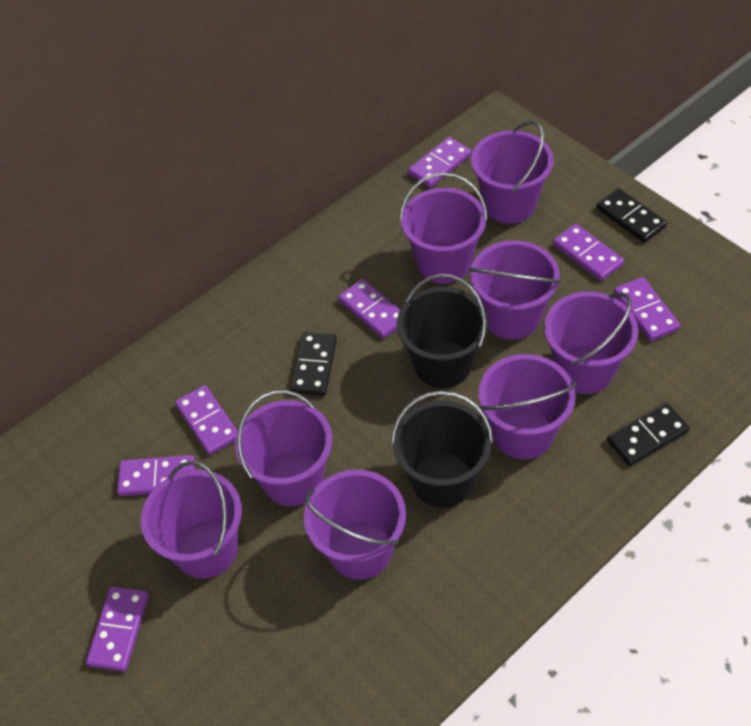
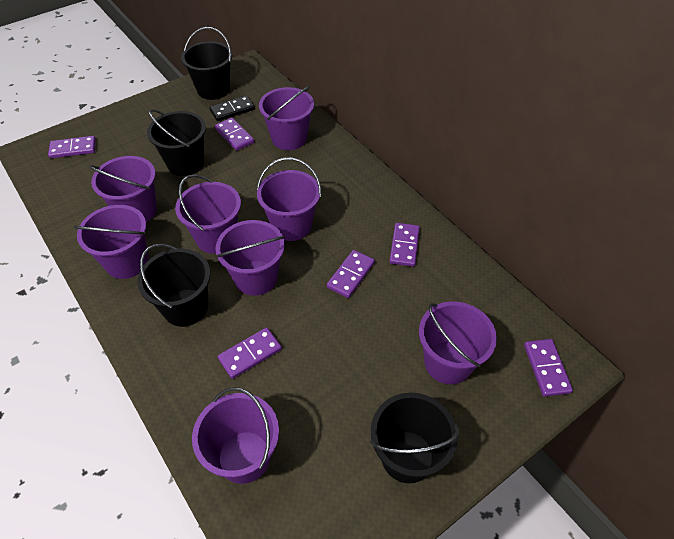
black bucket: 2 -> 4
black domino: 3 -> 1
purple domino: 7 -> 6

